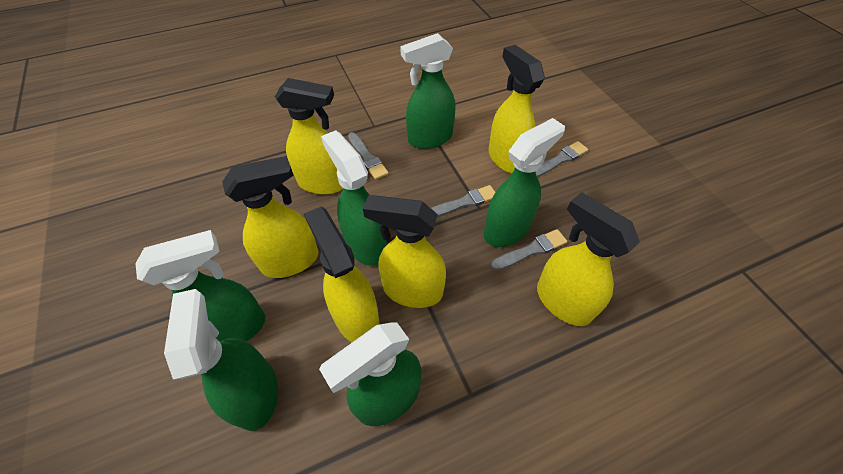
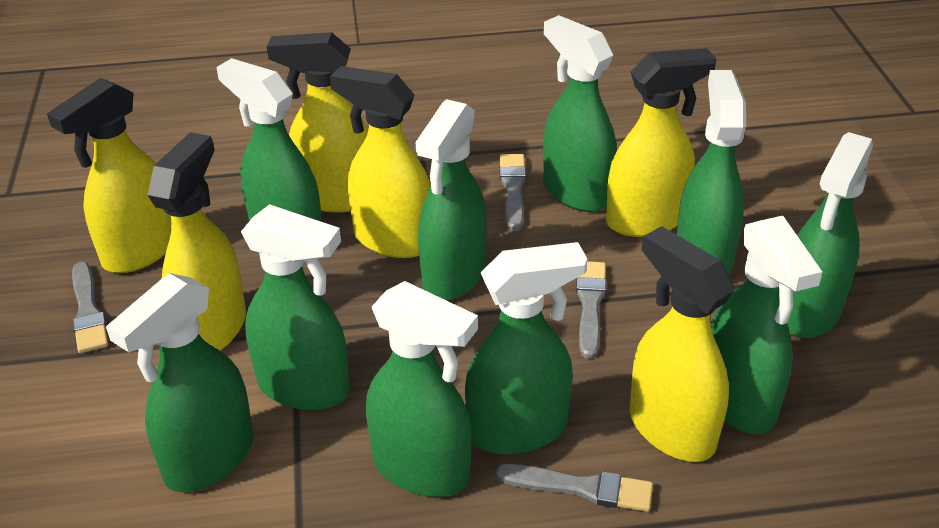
green spray bottle: 6 -> 10

